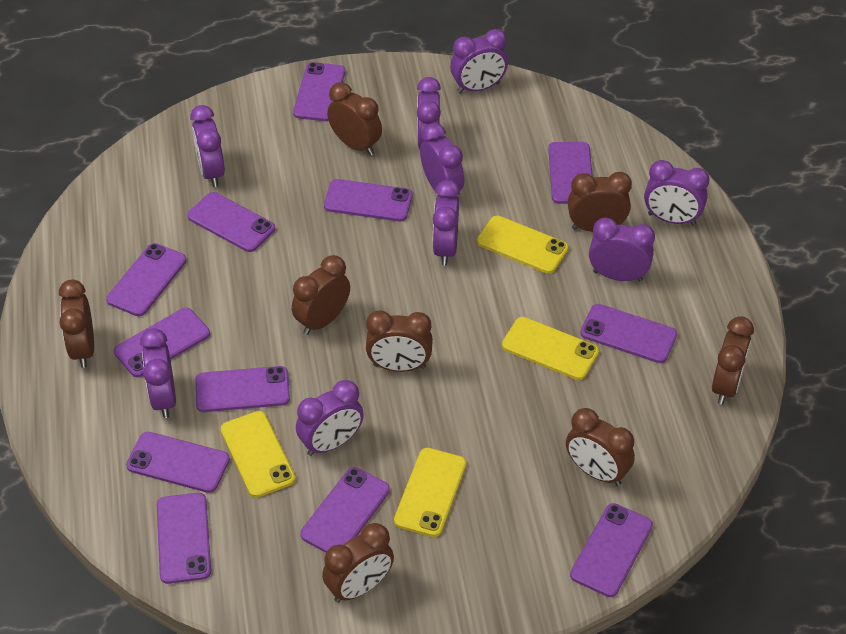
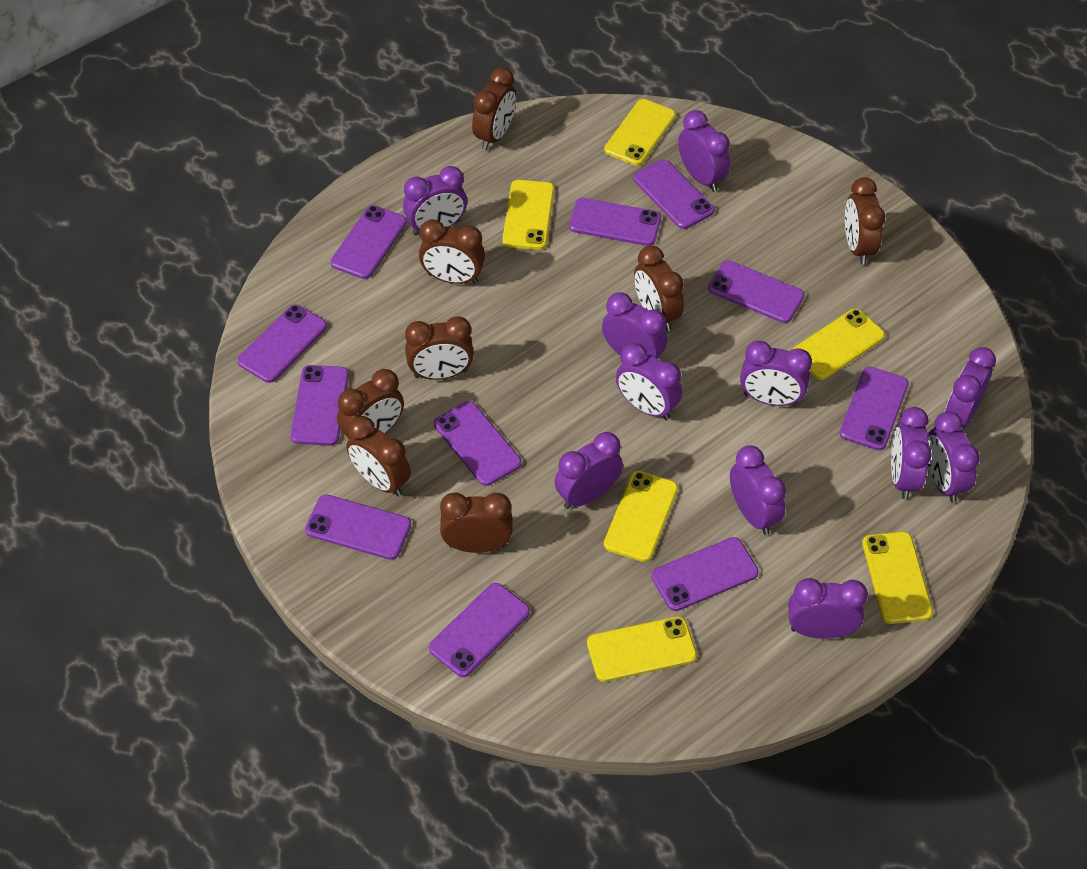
purple clock: 9 -> 11
purple phone: 12 -> 11
yellow phone: 4 -> 6

